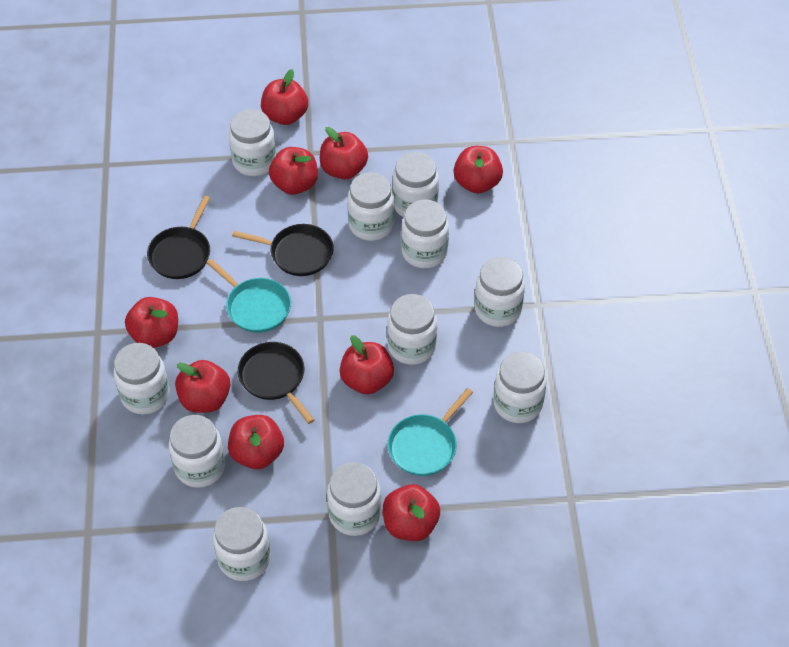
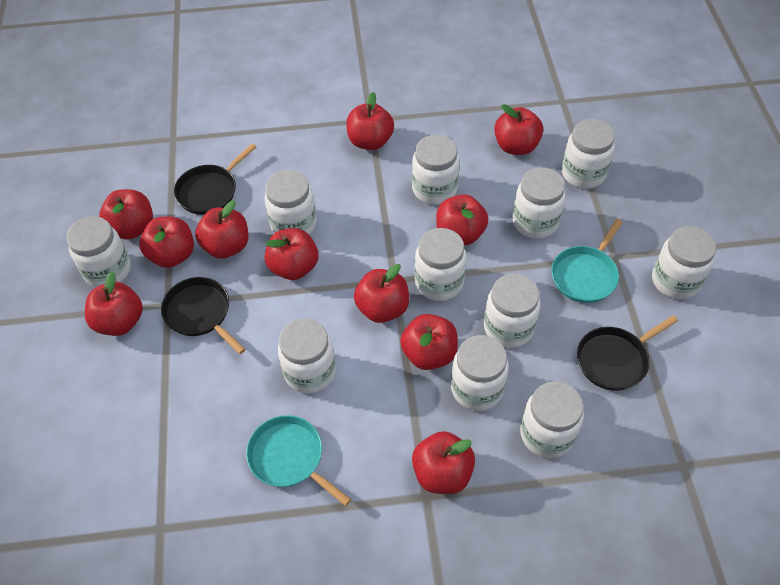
red apple: 9 -> 11

